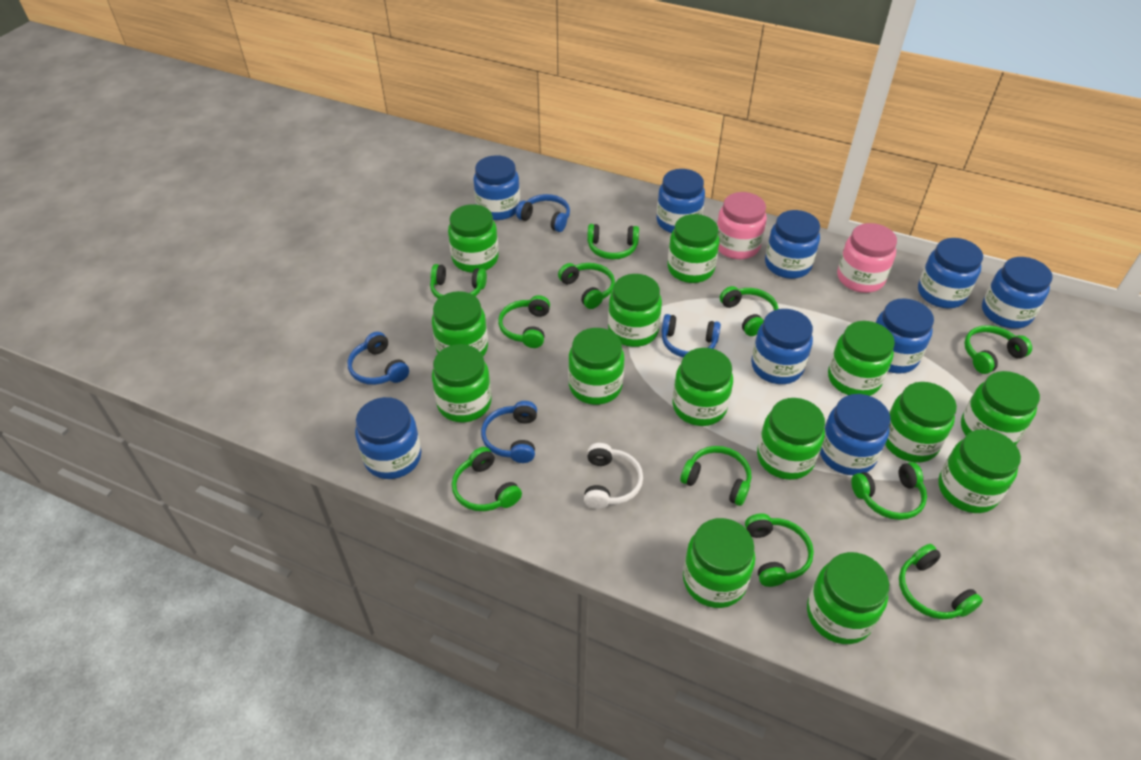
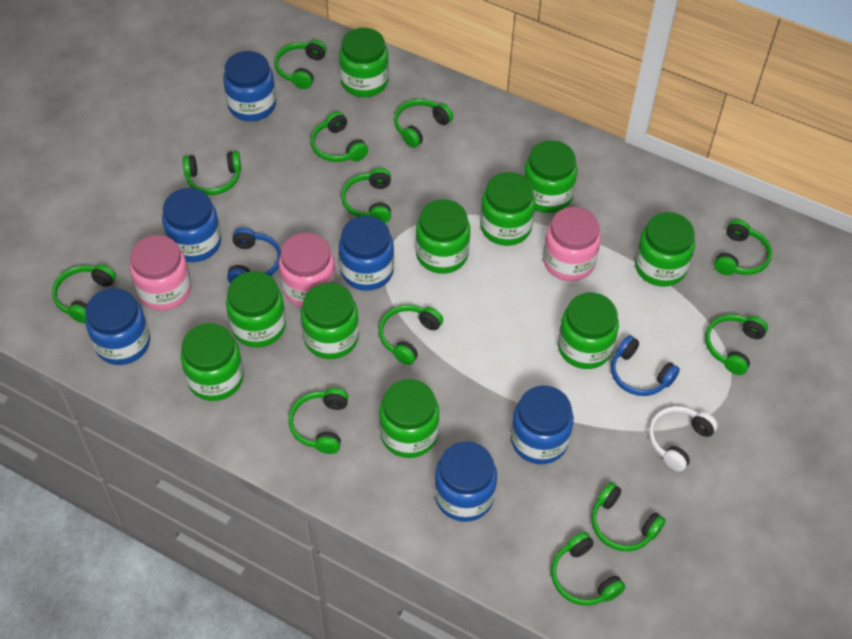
blue headphones: 4 -> 2
blue jar: 9 -> 6
green headphones: 11 -> 12
green jar: 14 -> 10
pink jar: 2 -> 3

